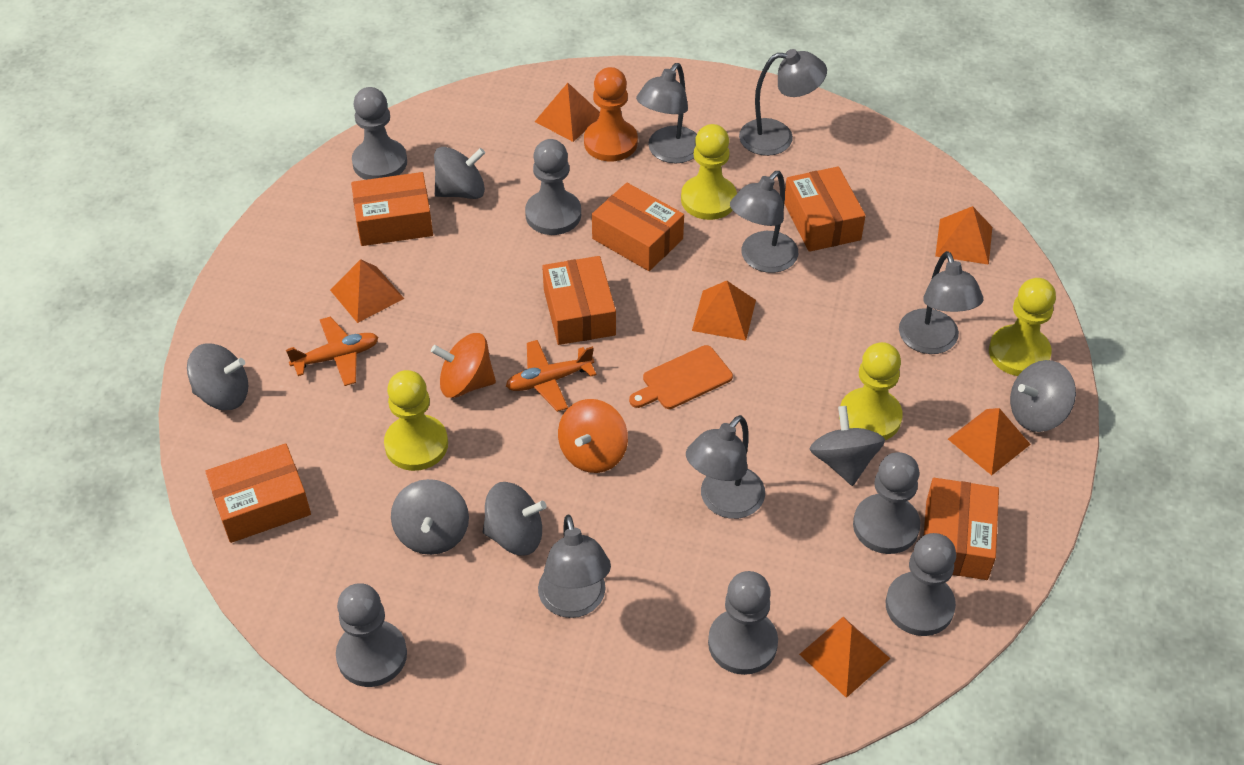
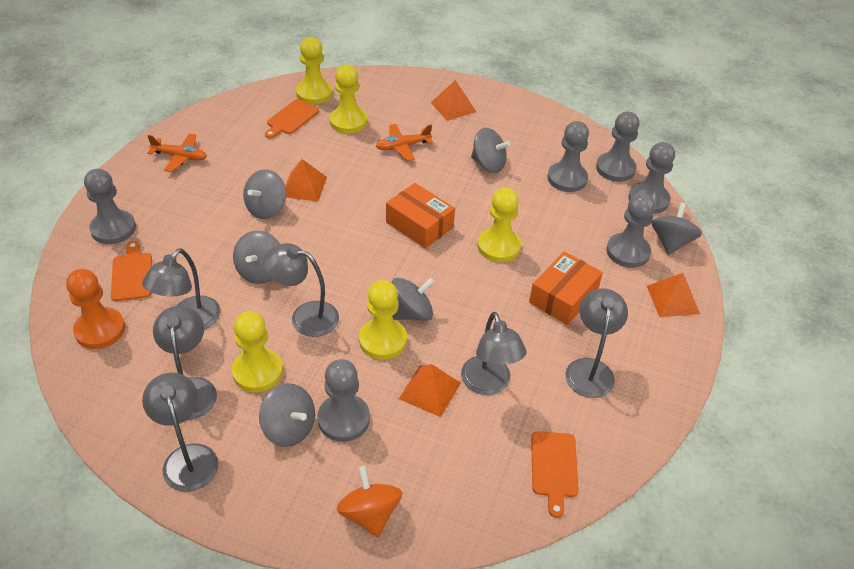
orange box: 6 -> 2
orange cutting board: 1 -> 3
orange pyramid: 6 -> 4
orange spinning top: 2 -> 1
yellow pawn: 4 -> 5

